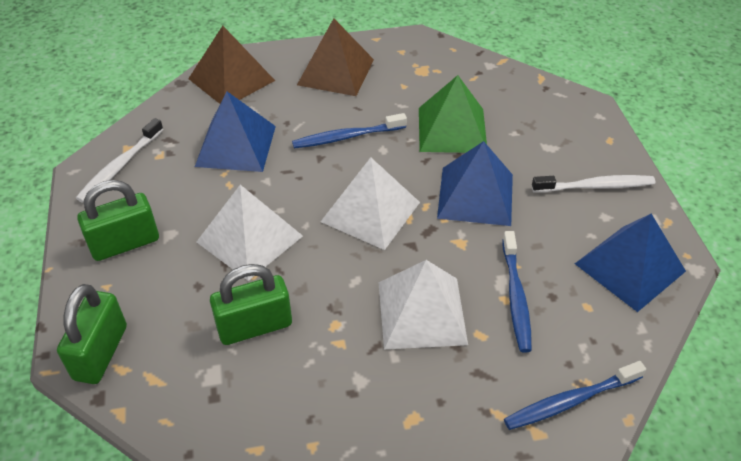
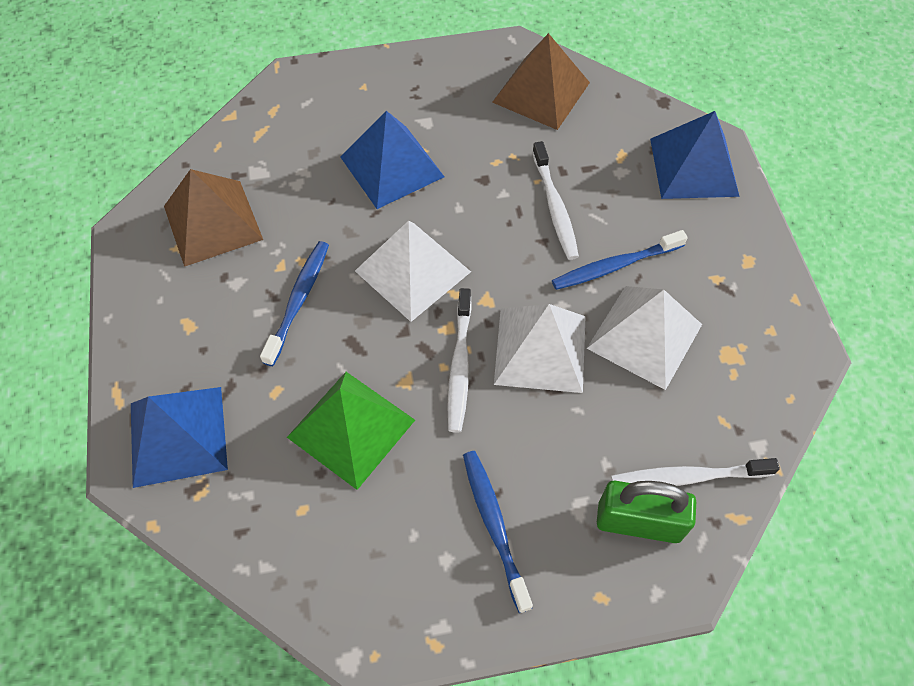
green padlock: 3 -> 1
white toothbrush: 2 -> 3

